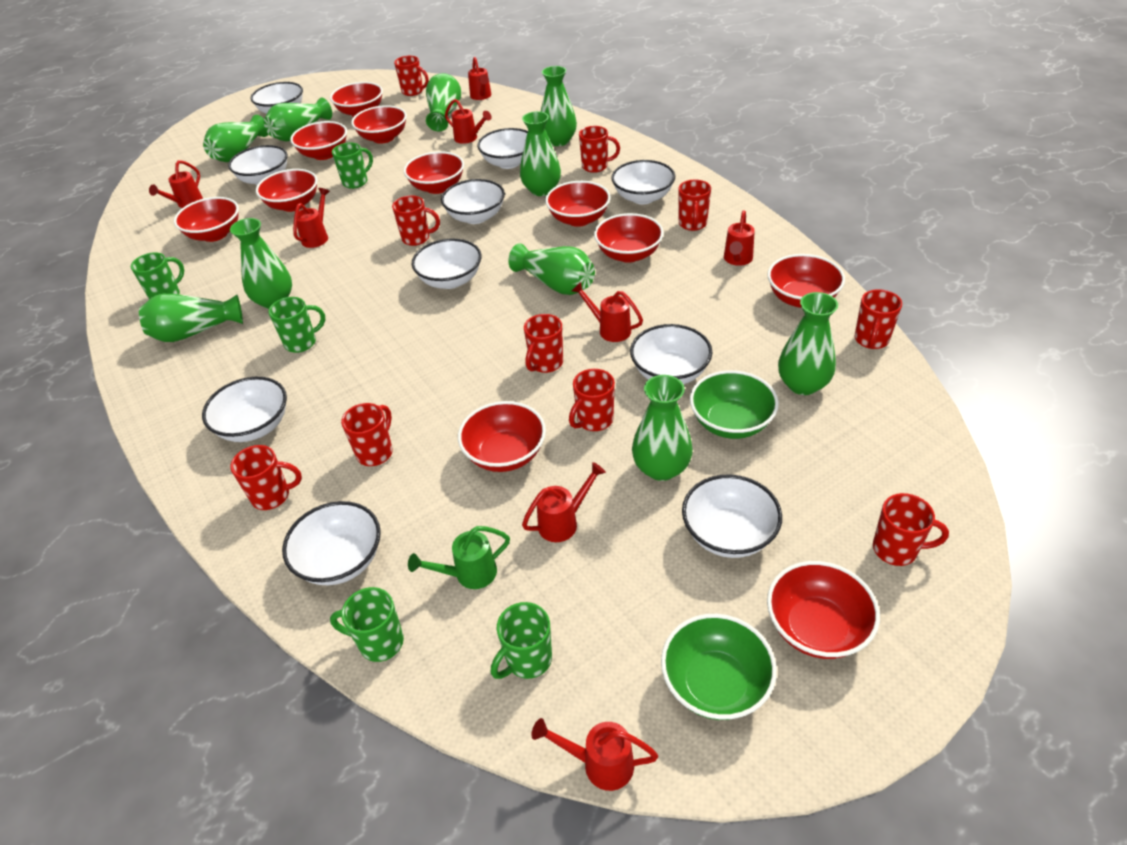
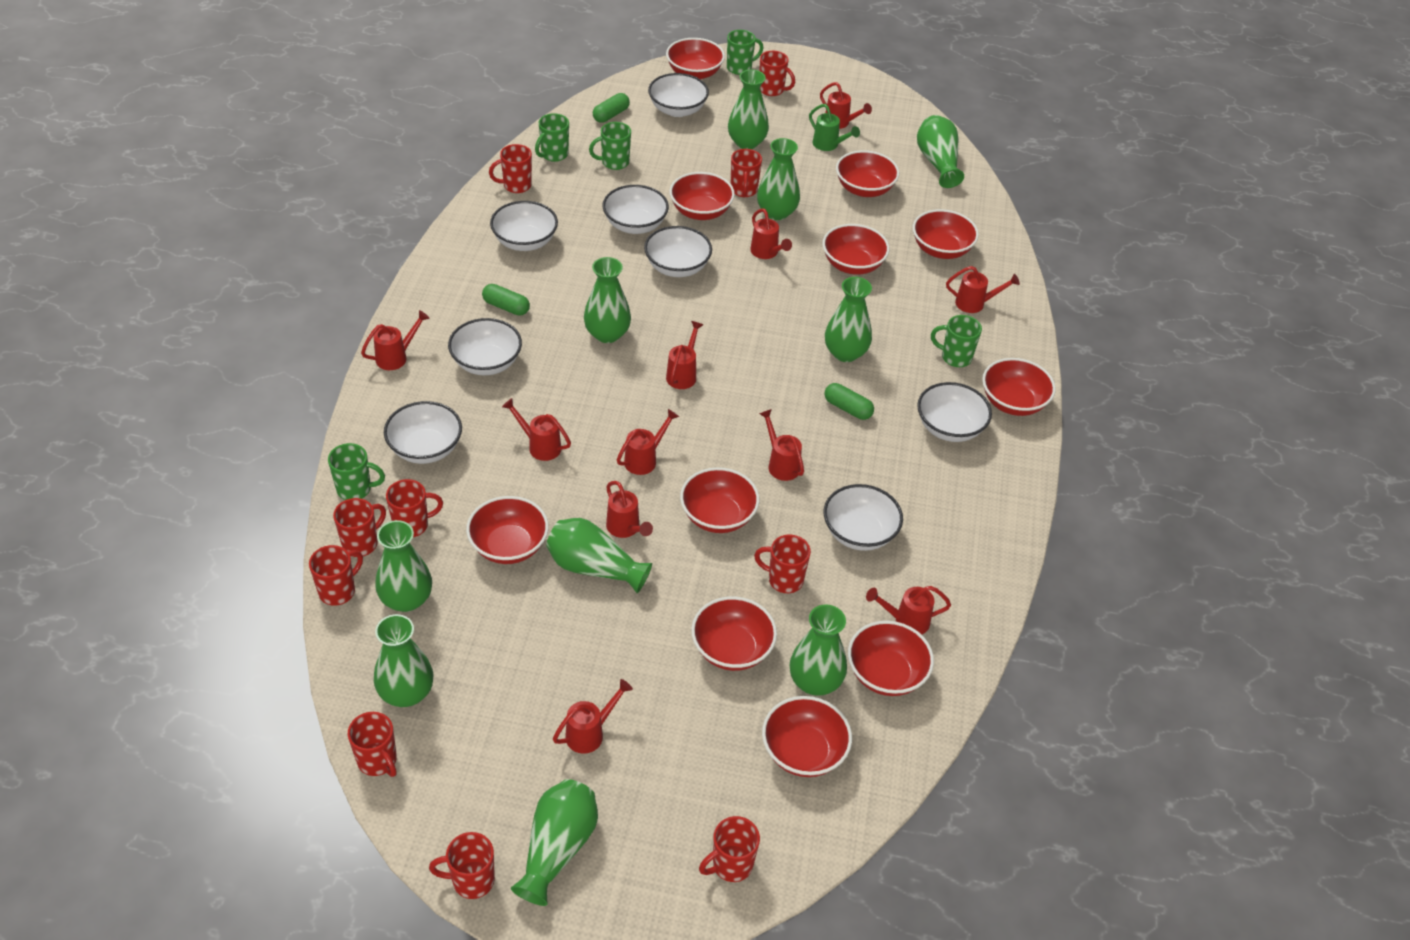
green bowl: 2 -> 0
green capsule: 0 -> 3
red watering can: 8 -> 11
white bowl: 10 -> 8

